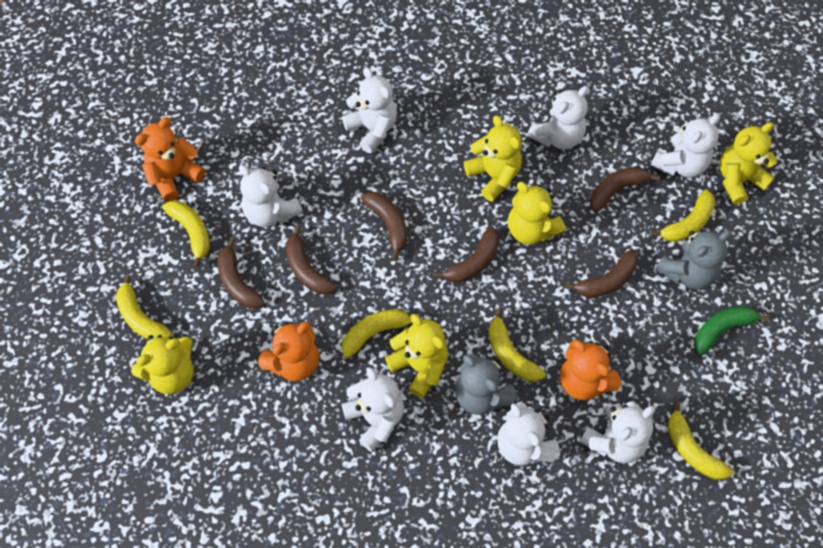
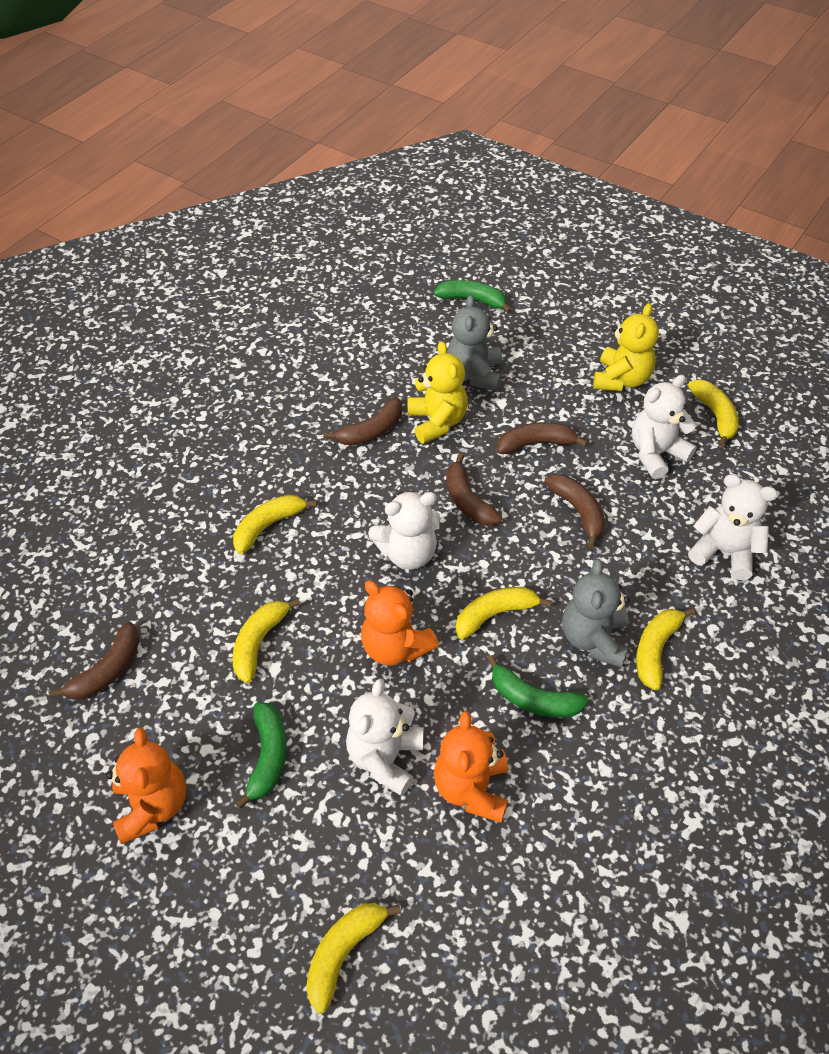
brown banana: 6 -> 5
green banana: 1 -> 3
white teddy bear: 7 -> 4
yellow teddy bear: 5 -> 2

